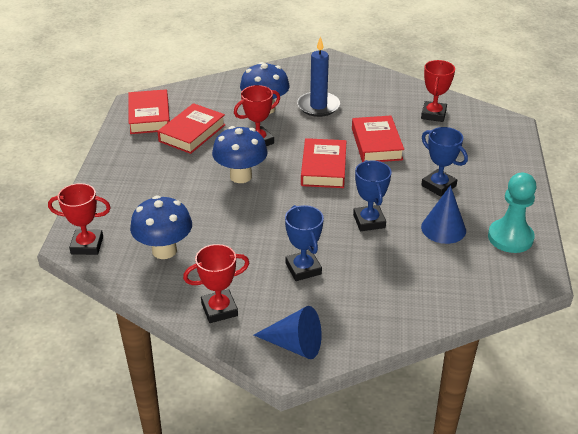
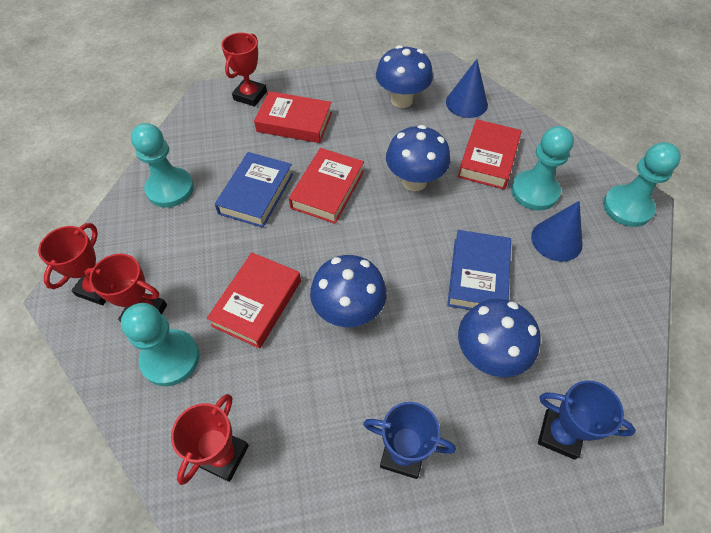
blue book: 0 -> 2
blue candle: 1 -> 0
blue mushroom: 3 -> 4
blue trophy: 3 -> 2
turquoise pawn: 1 -> 4

